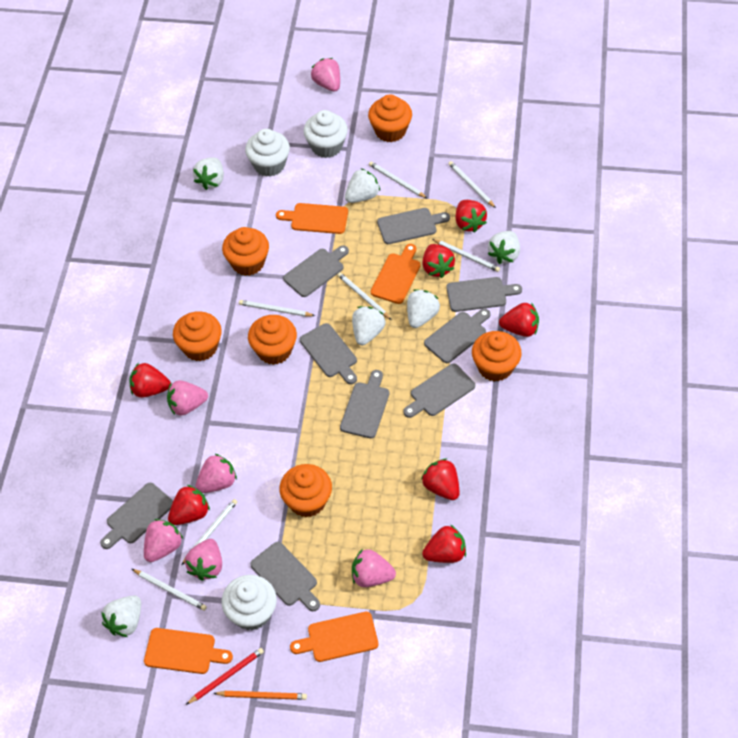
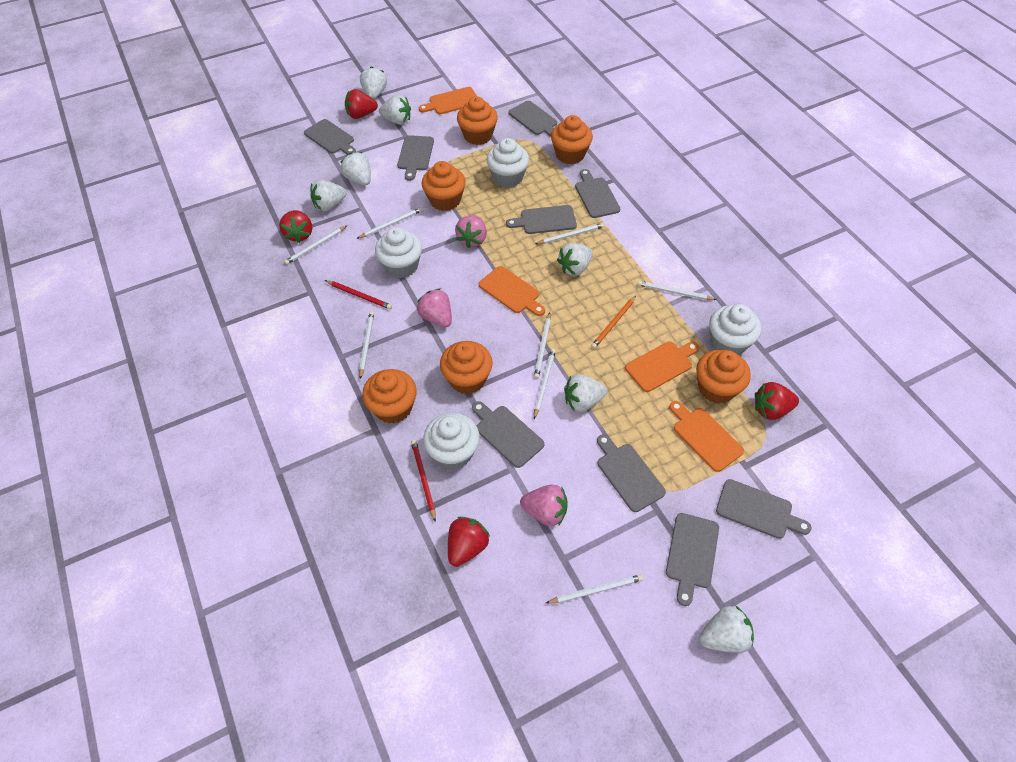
pink strawberry: 6 -> 3
red pencil: 1 -> 2
red strawberry: 7 -> 4
white cupcake: 3 -> 4
white pencil: 7 -> 8
white strawberry: 6 -> 7

